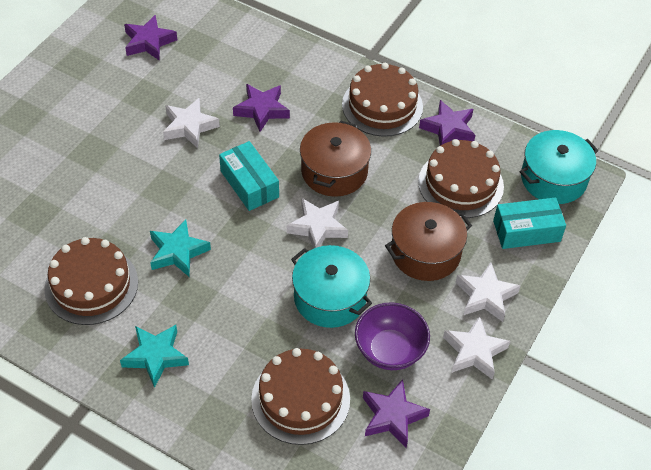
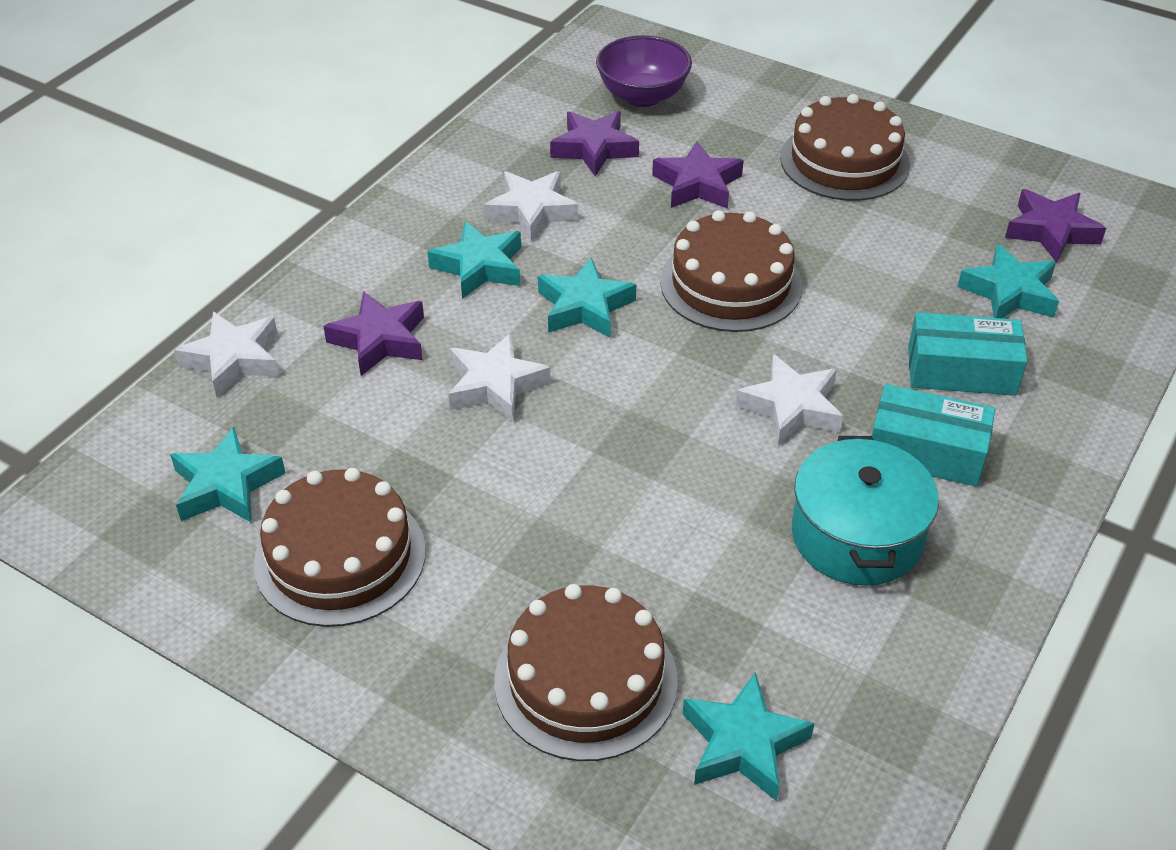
brown pot: 2 -> 0
turquoise pot: 2 -> 1
turquoise star: 2 -> 5

